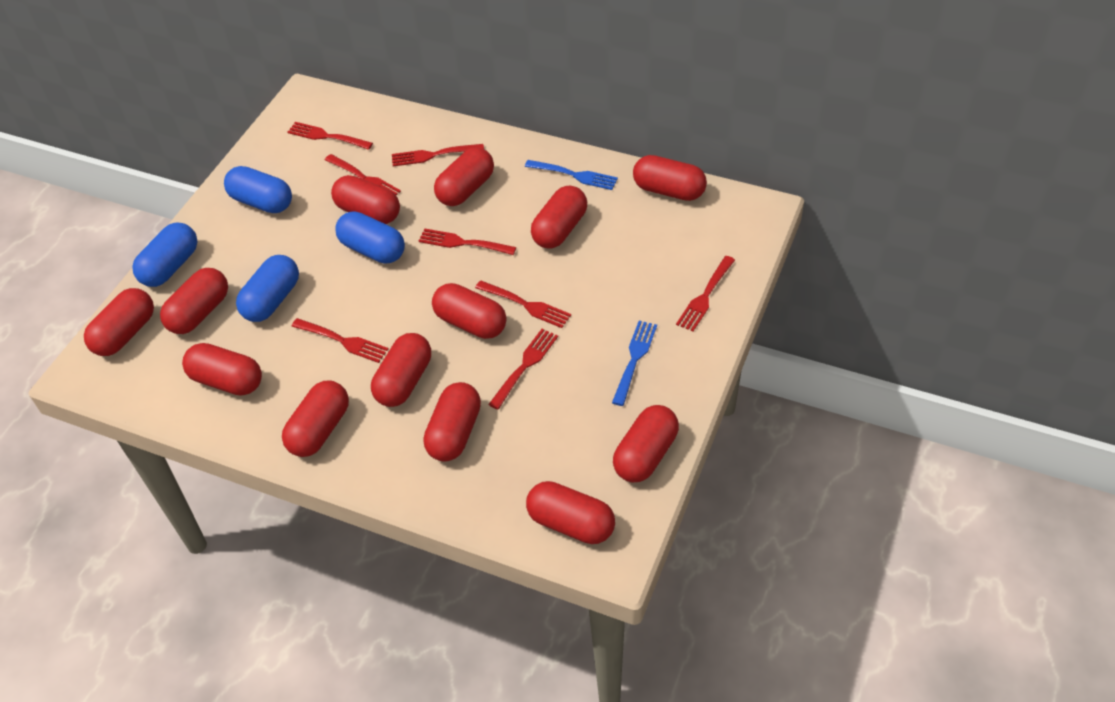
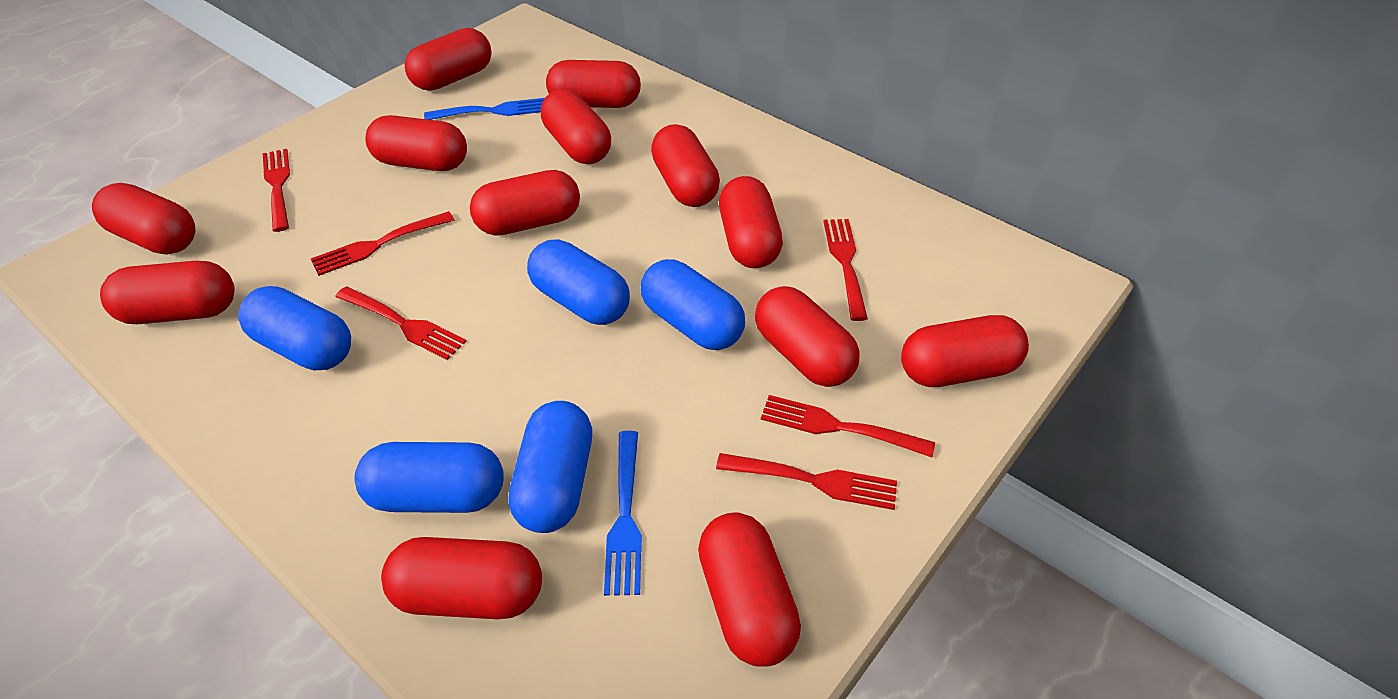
blue capsule: 4 -> 5
red fork: 8 -> 6

